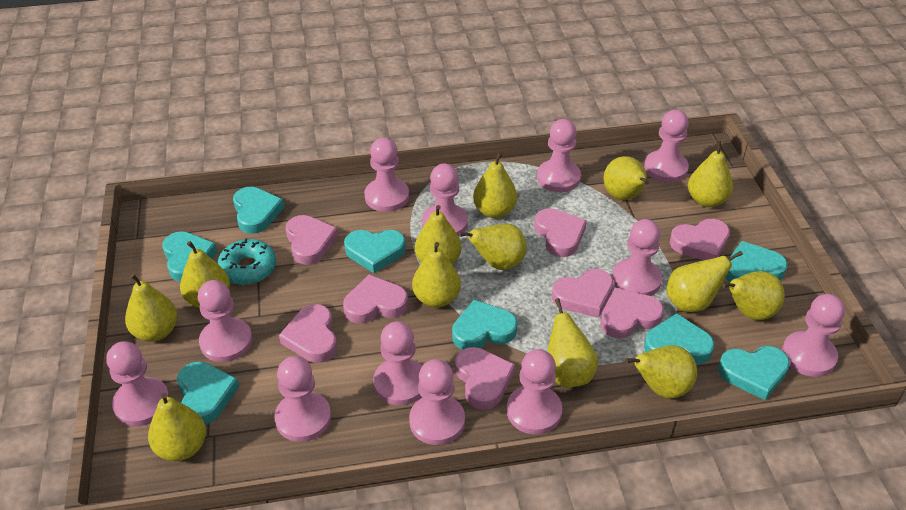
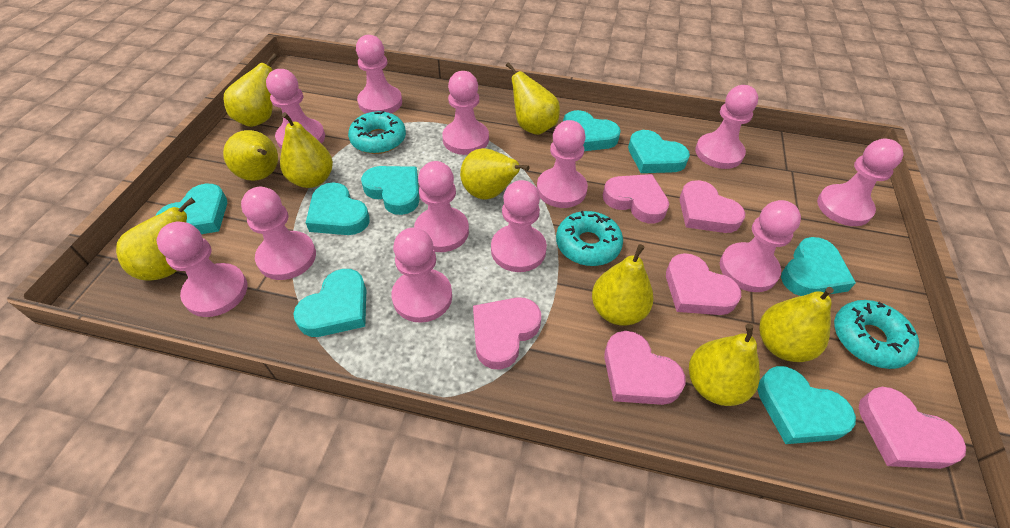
pink heart: 8 -> 6
turquoise donut: 1 -> 3
yellow pear: 13 -> 9

